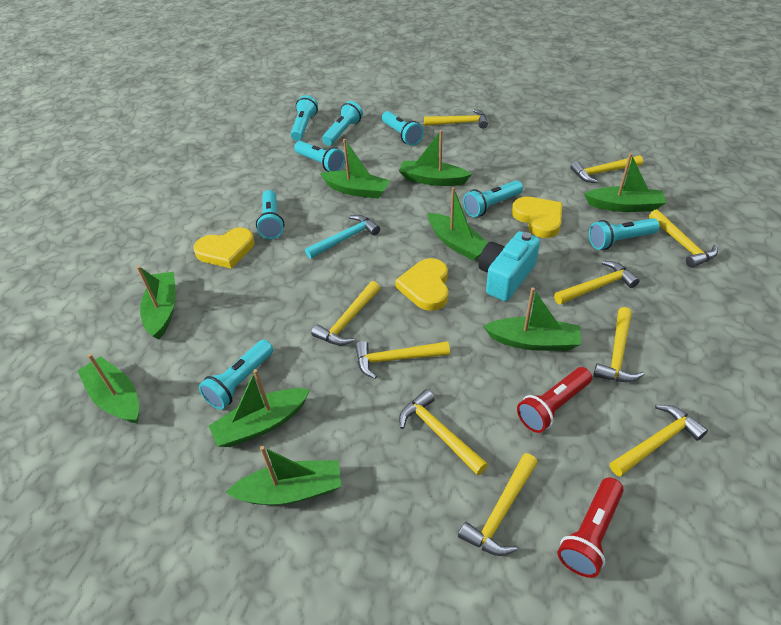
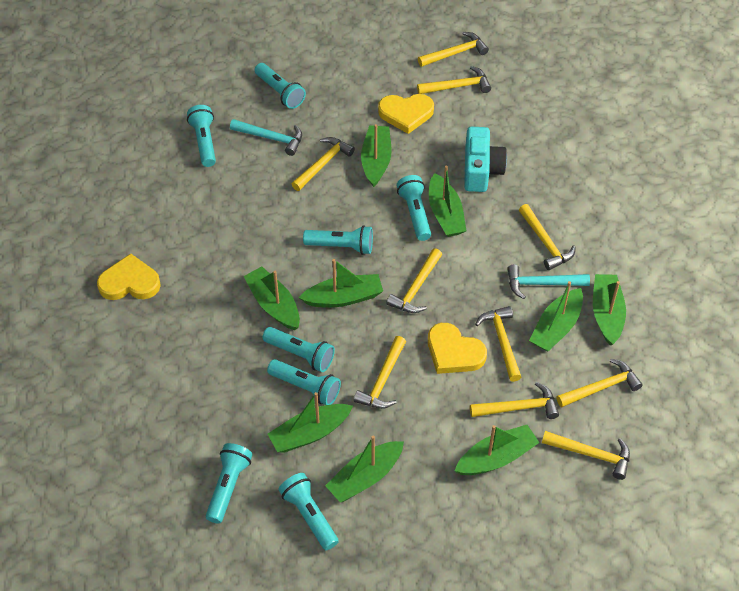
red flashlight: 2 -> 0
turquoise hammer: 1 -> 2

